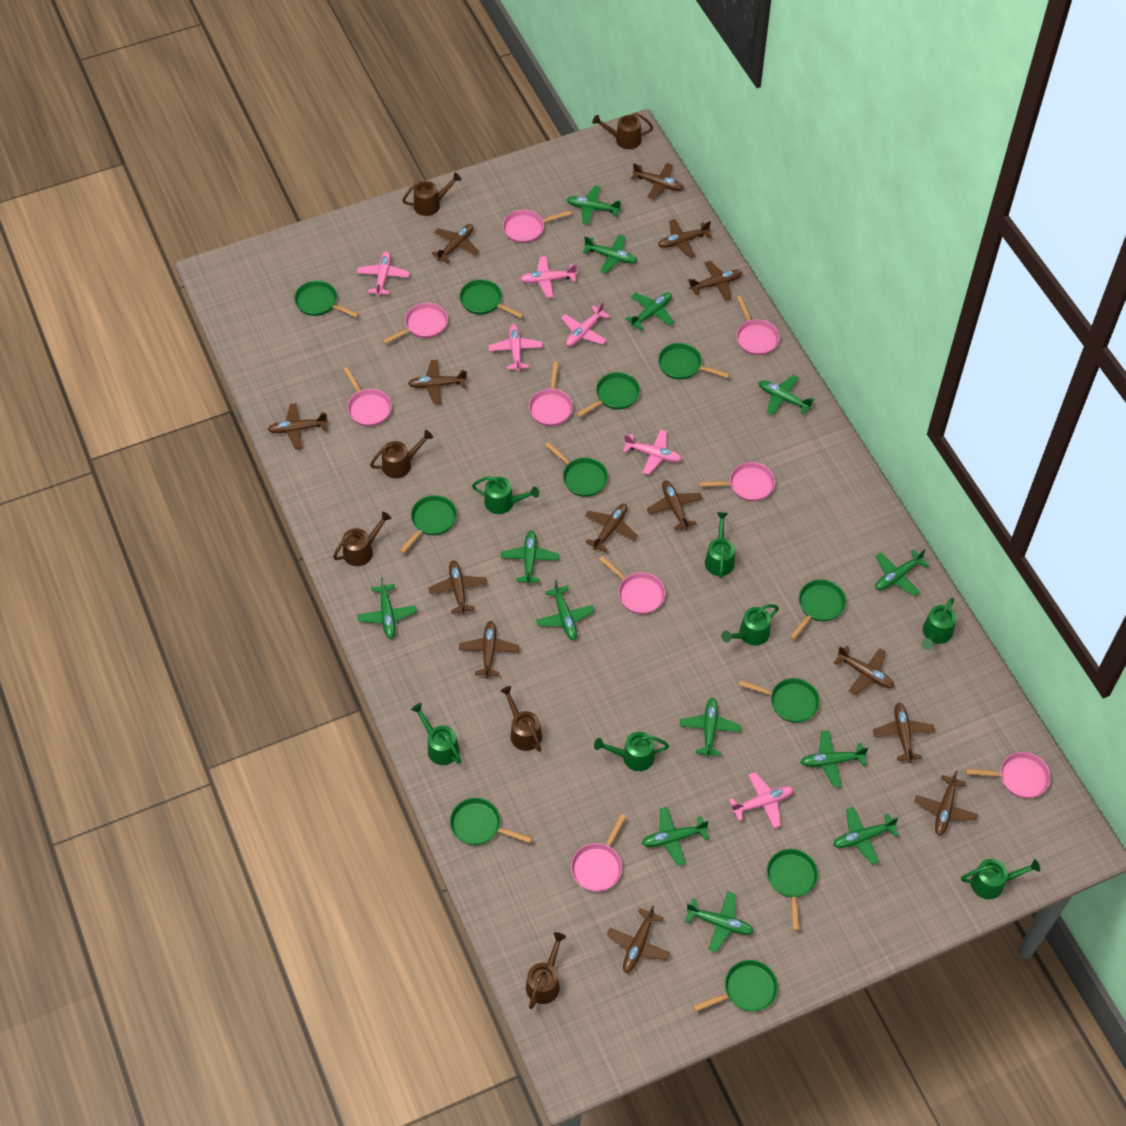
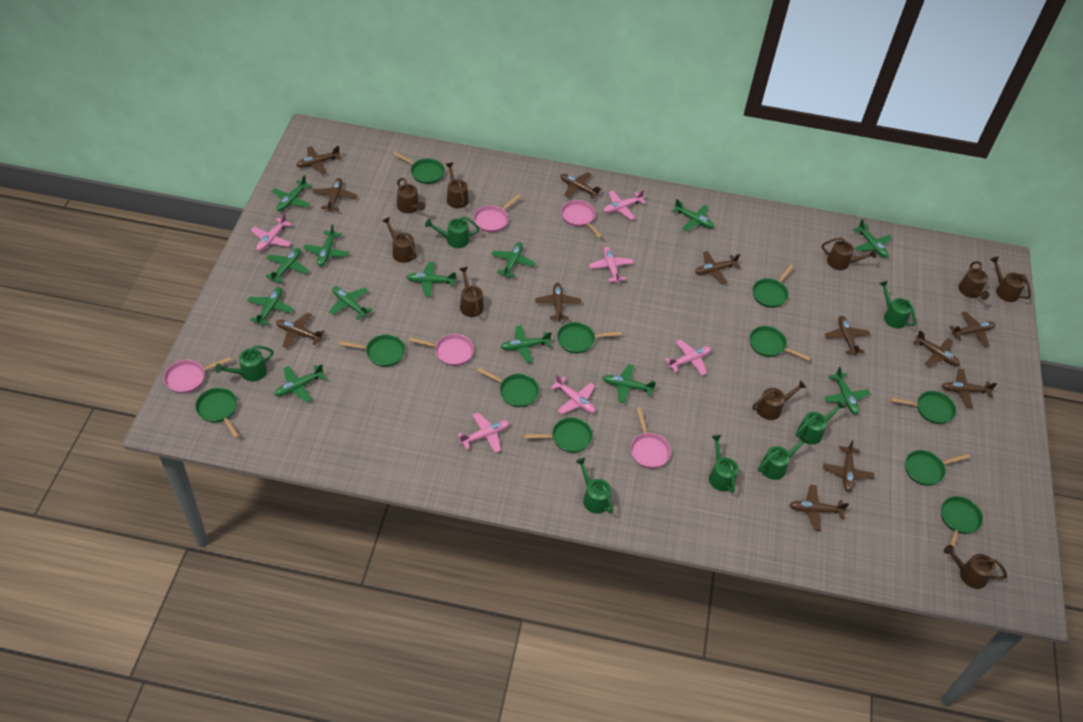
brown plane: 14 -> 12
brown watering can: 6 -> 9
pink pan: 9 -> 5

